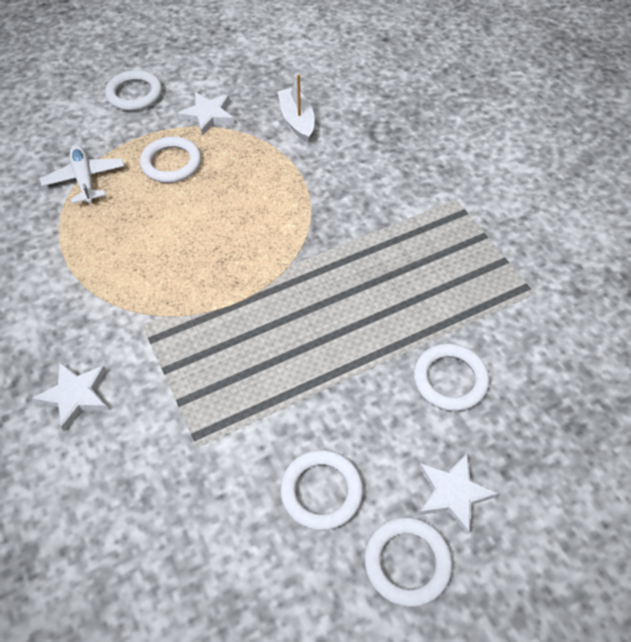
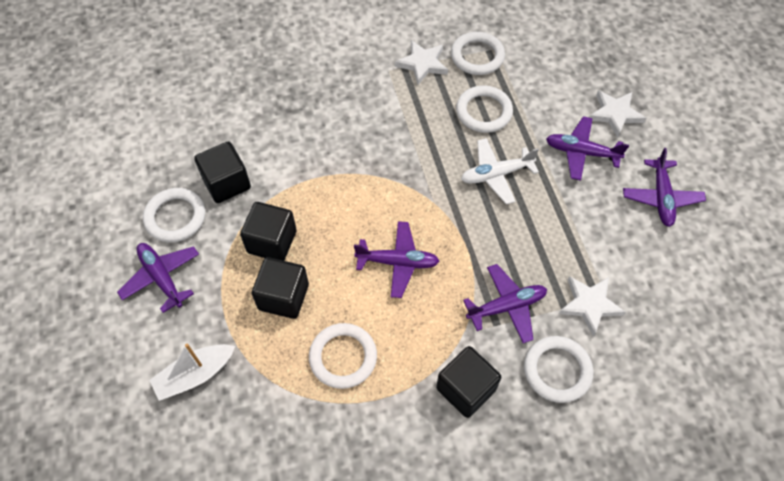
black cube: 0 -> 4
purple plane: 0 -> 5

